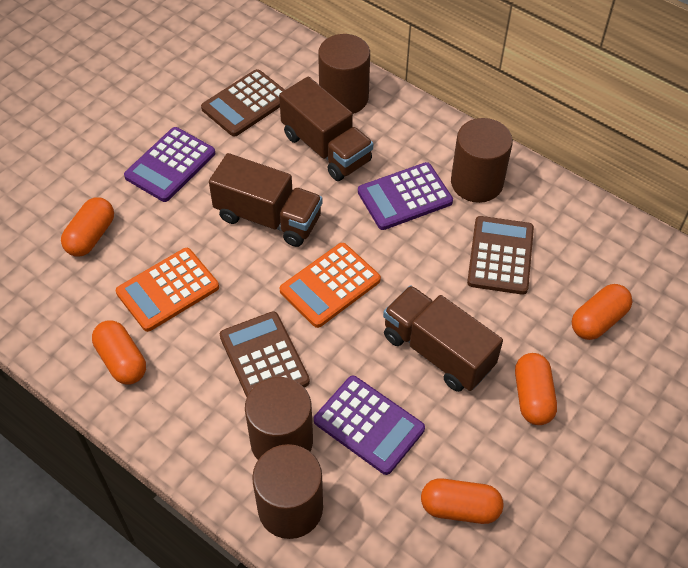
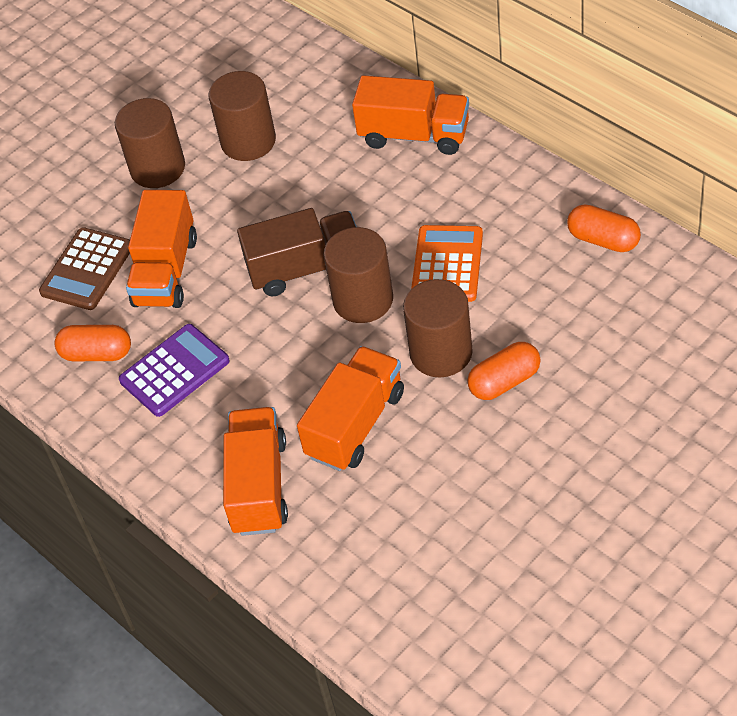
brown calculator: 3 -> 1
brown truck: 3 -> 1
orange calculator: 2 -> 1
orange capsule: 5 -> 3
orange truck: 0 -> 4
purple calculator: 3 -> 1

